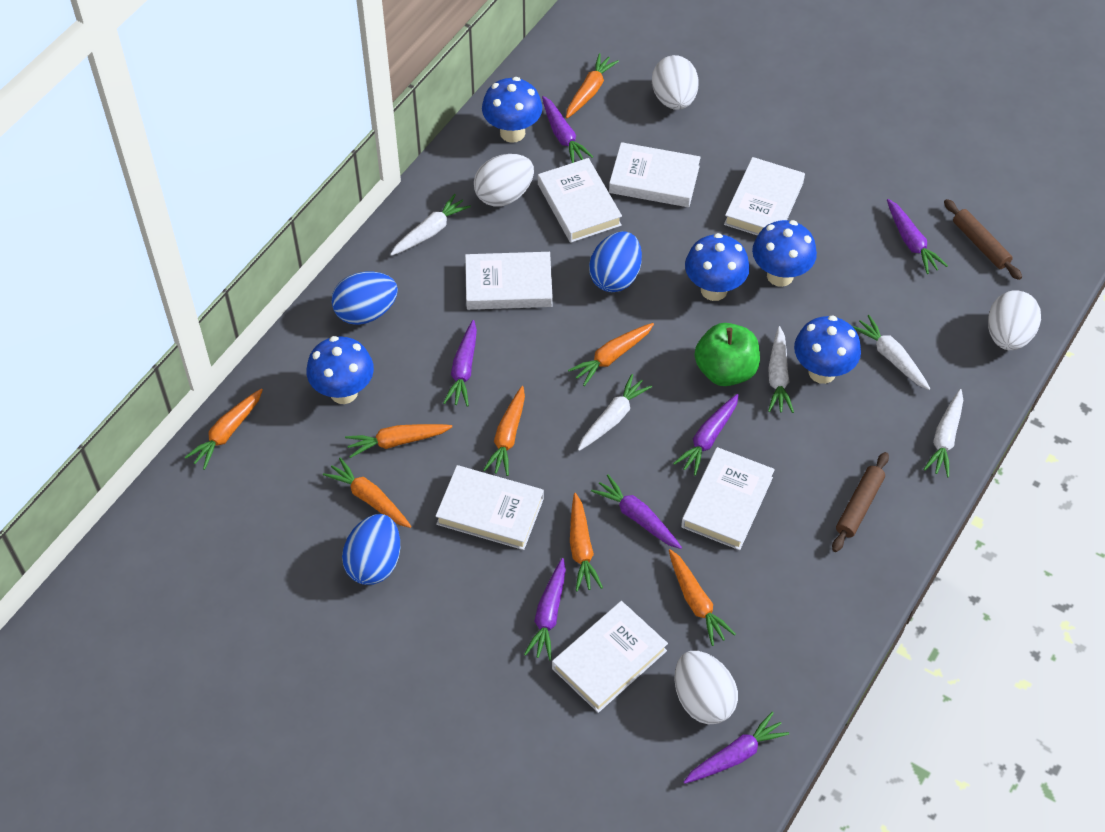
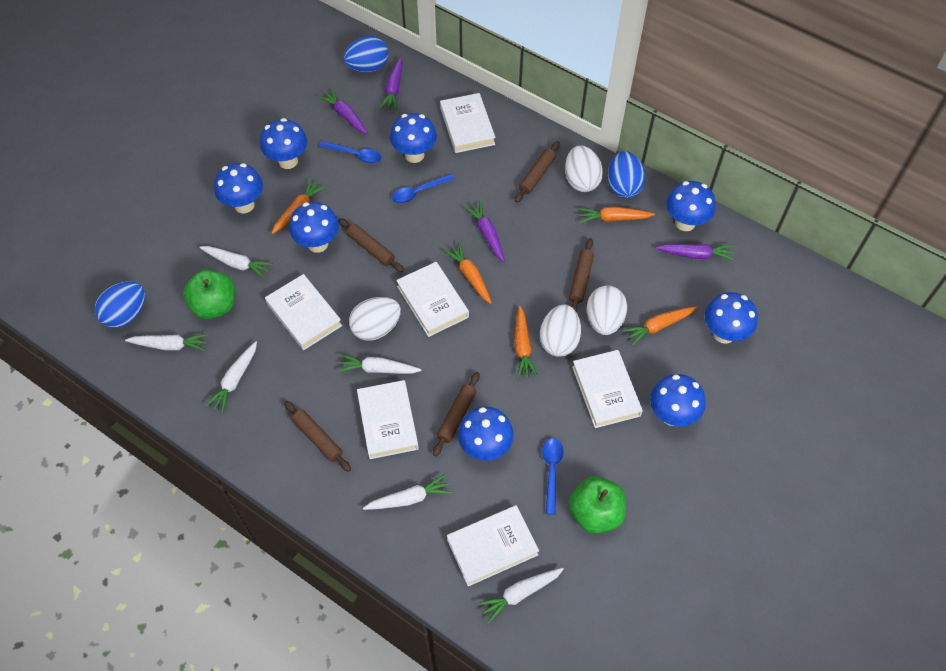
blue mushroom: 5 -> 8
blue spoon: 0 -> 3
brown rolling pin: 2 -> 5
green apple: 1 -> 2
orange carrot: 8 -> 5
purple carrot: 7 -> 4
white book: 7 -> 6
white carrot: 5 -> 6

